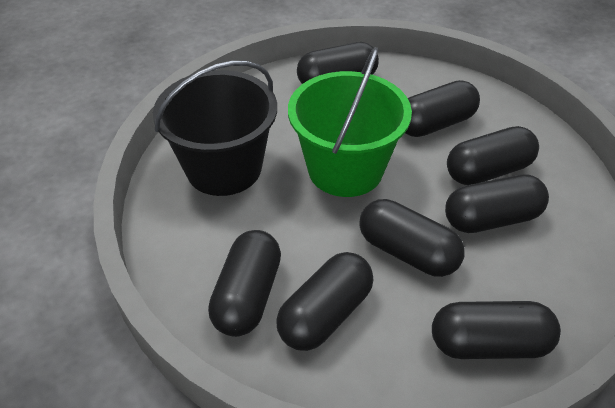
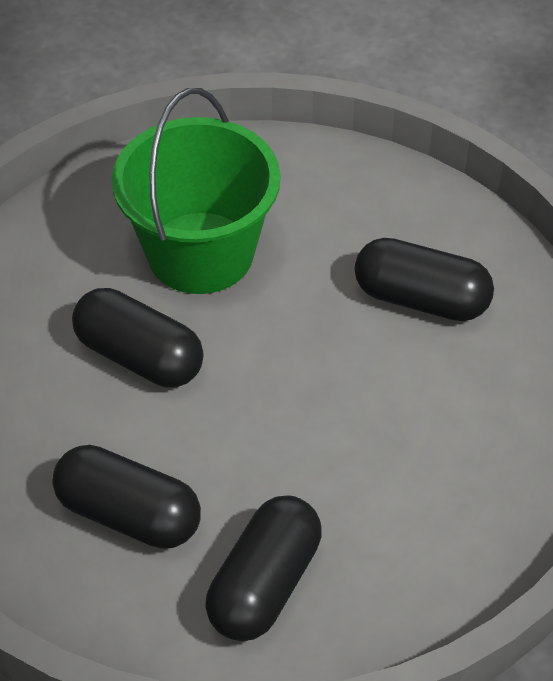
black bucket: 1 -> 0
black capsule: 8 -> 4

